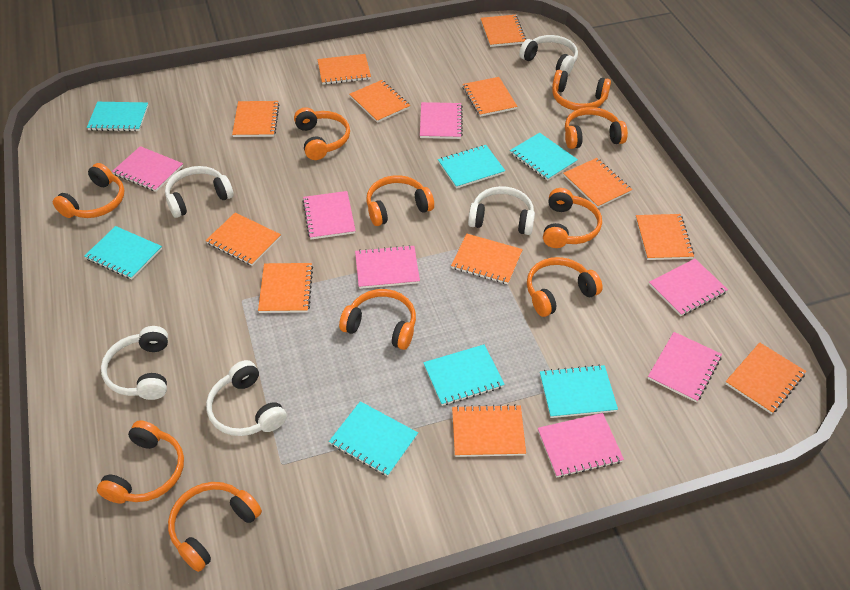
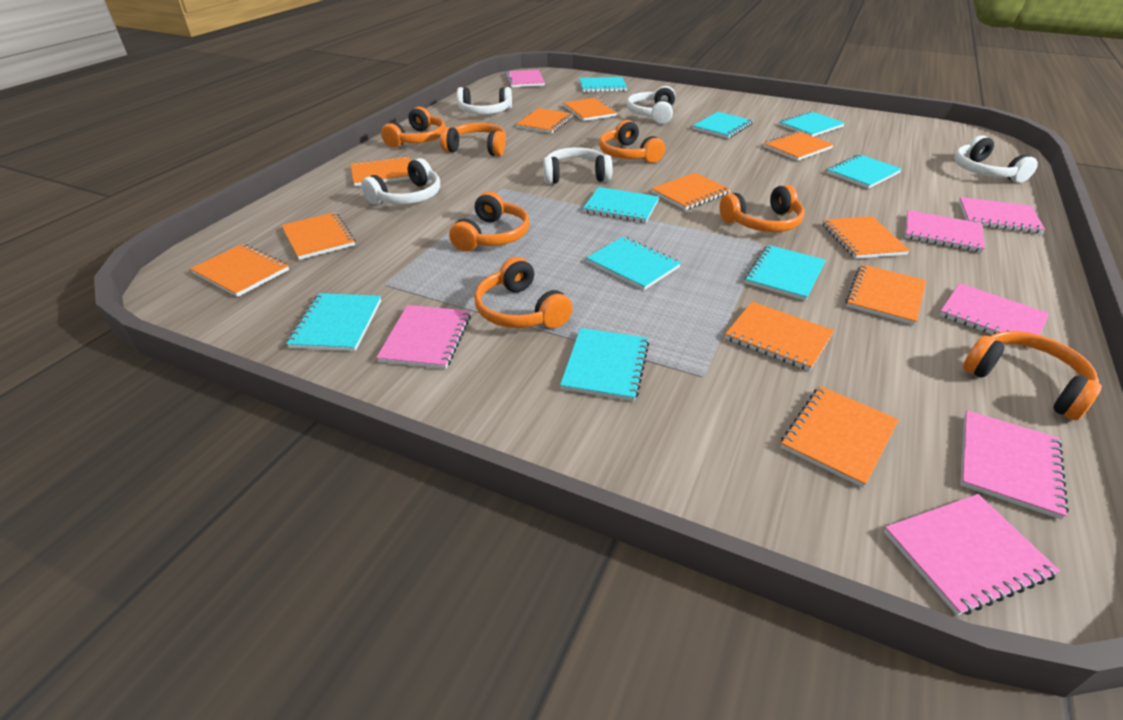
orange headphones: 10 -> 7
orange notebook: 12 -> 11
turquoise notebook: 7 -> 9

